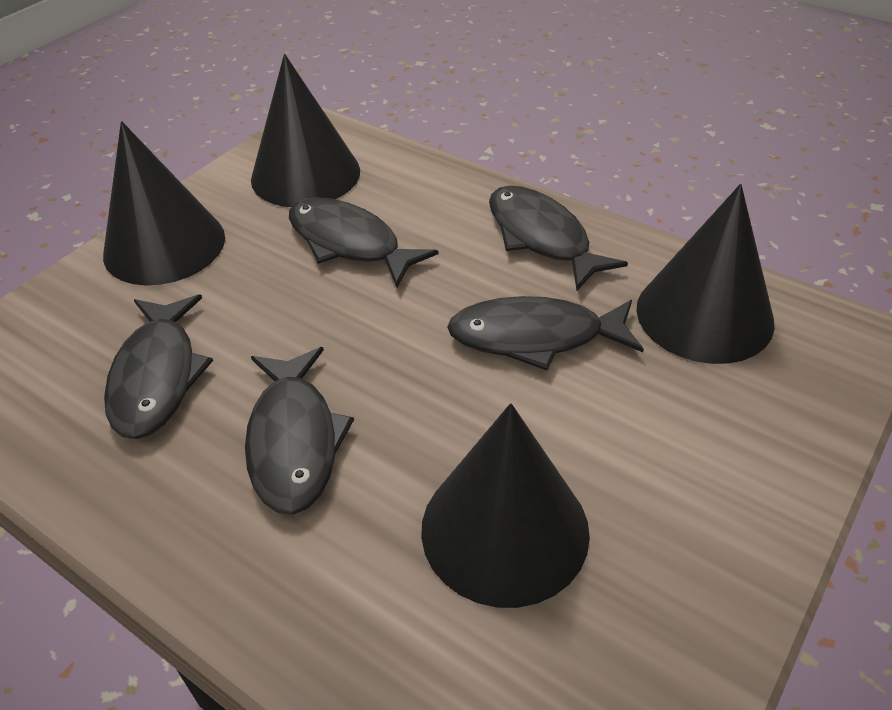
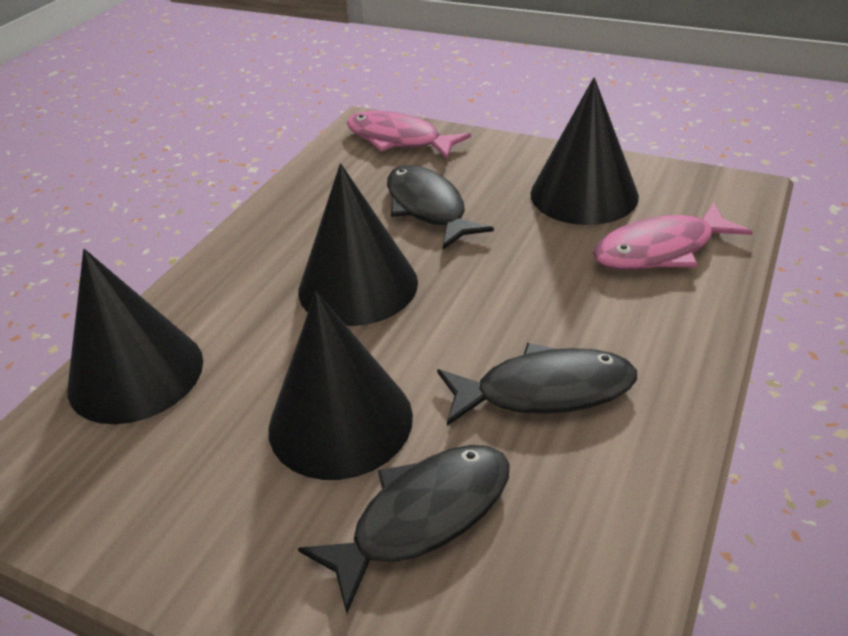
black fish: 5 -> 3
pink fish: 0 -> 2

